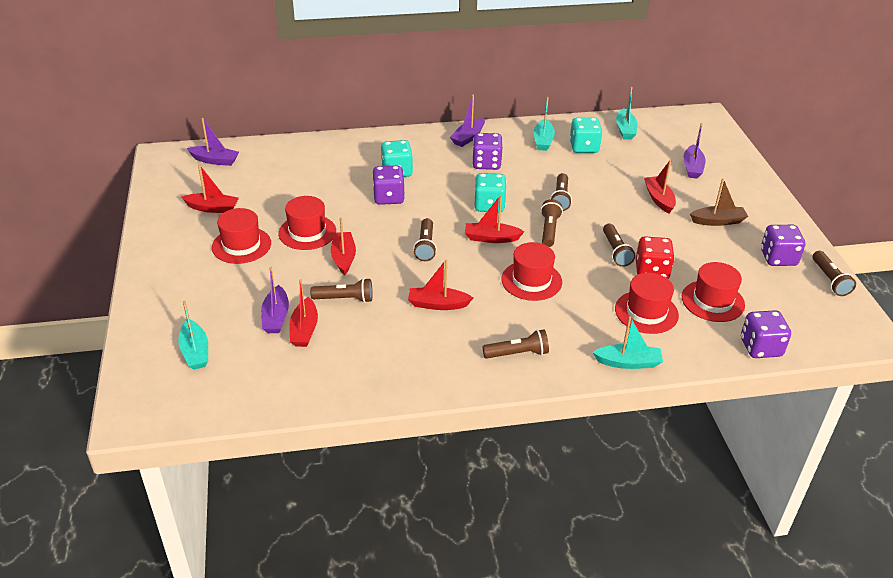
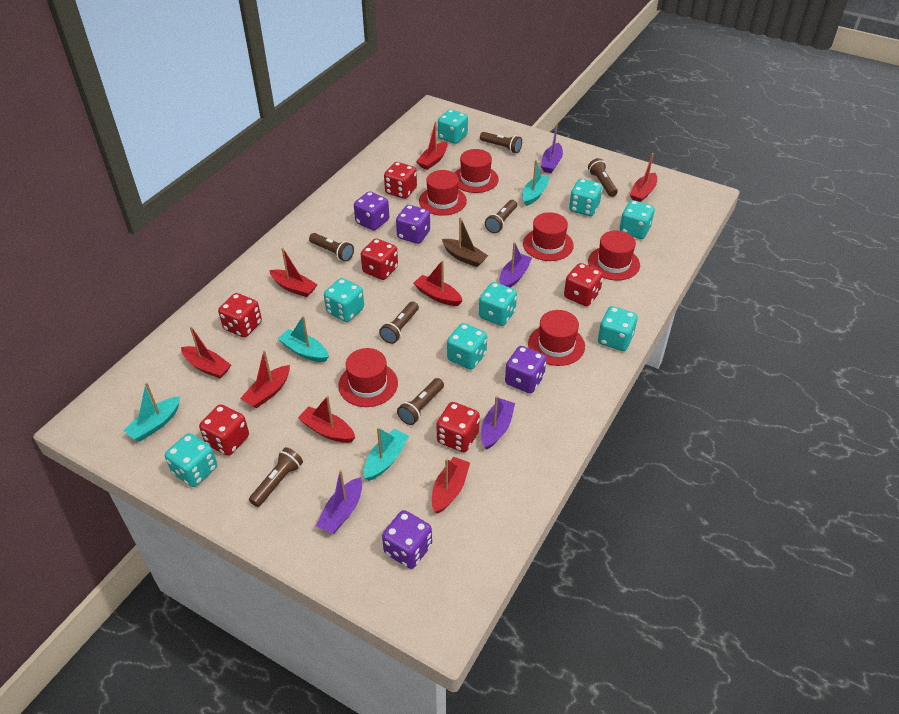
red boat: 6 -> 8
red dice: 1 -> 6
red hat: 5 -> 6
turquoise dice: 3 -> 8

